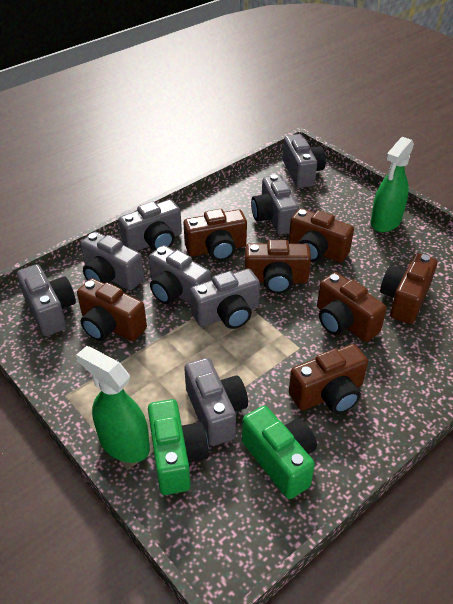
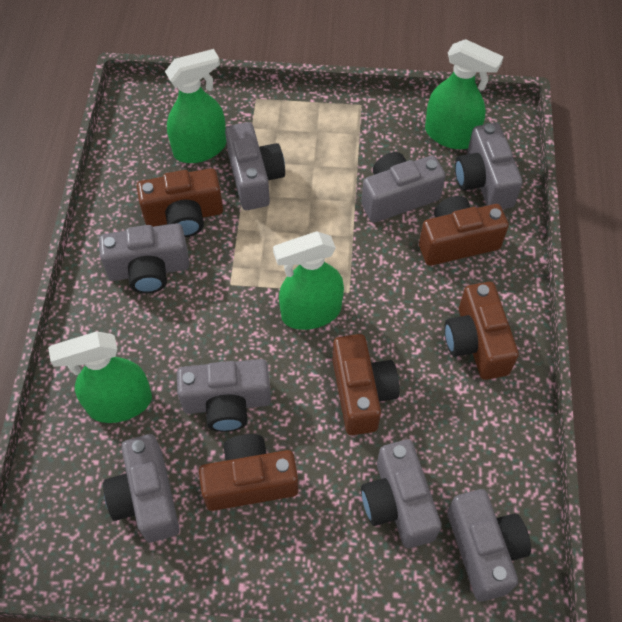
brown camera: 7 -> 5
green camera: 2 -> 0
green spray bottle: 2 -> 4

